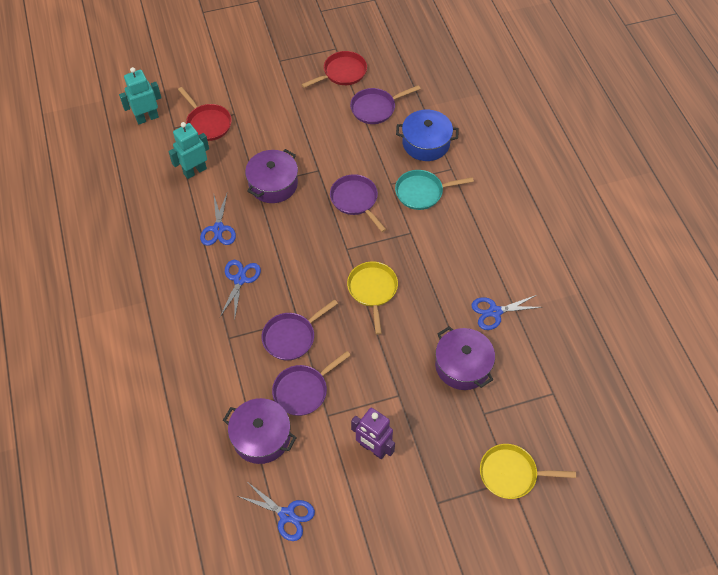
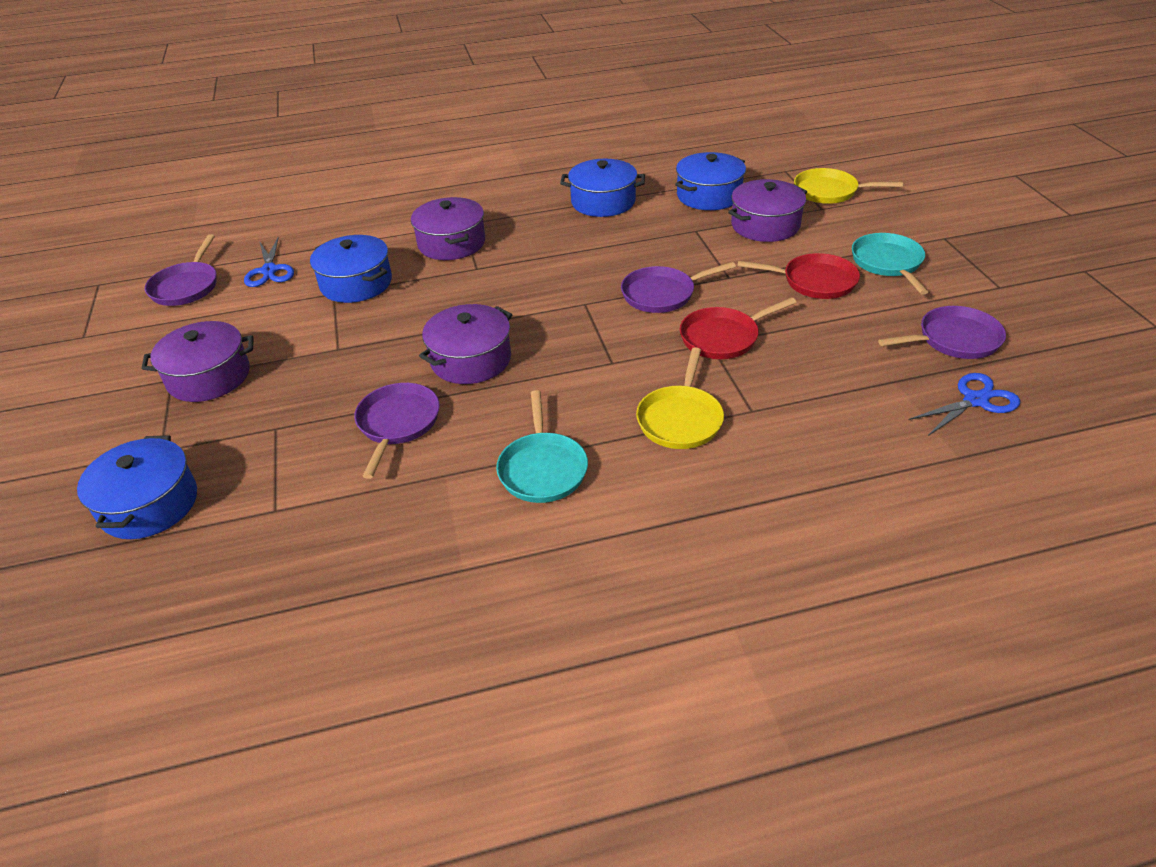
blue pot: 1 -> 4
blue scissors: 4 -> 2
purple pot: 3 -> 4
purple robot: 1 -> 0
turquoise pan: 1 -> 2
turquoise robot: 2 -> 0

